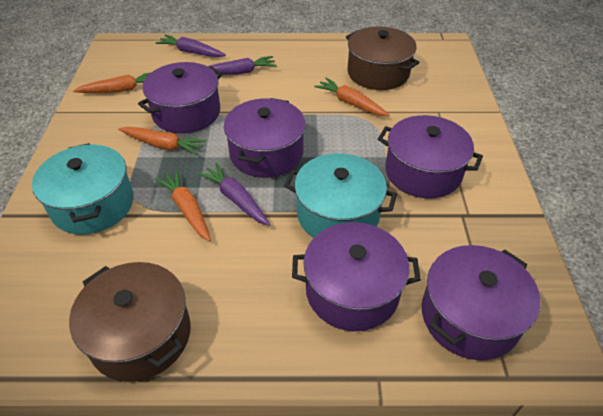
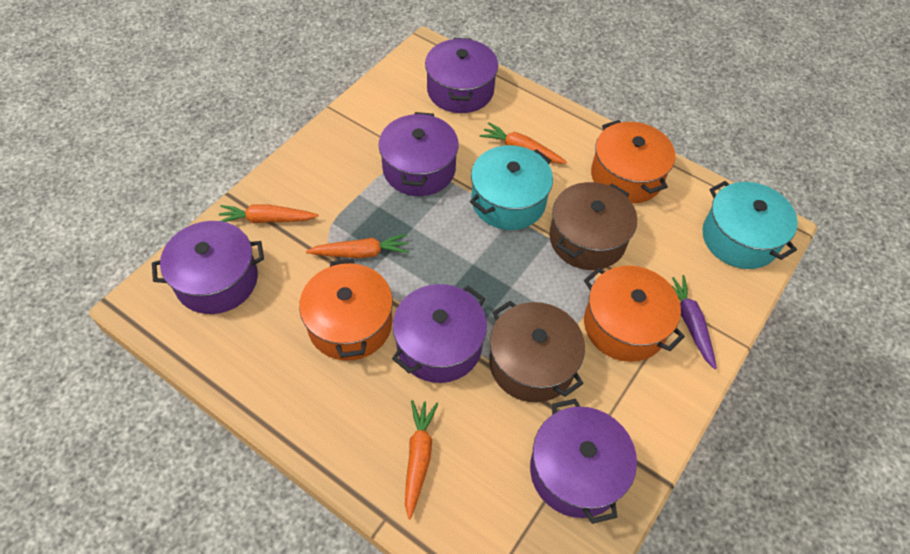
orange pot: 0 -> 3
purple carrot: 3 -> 1

